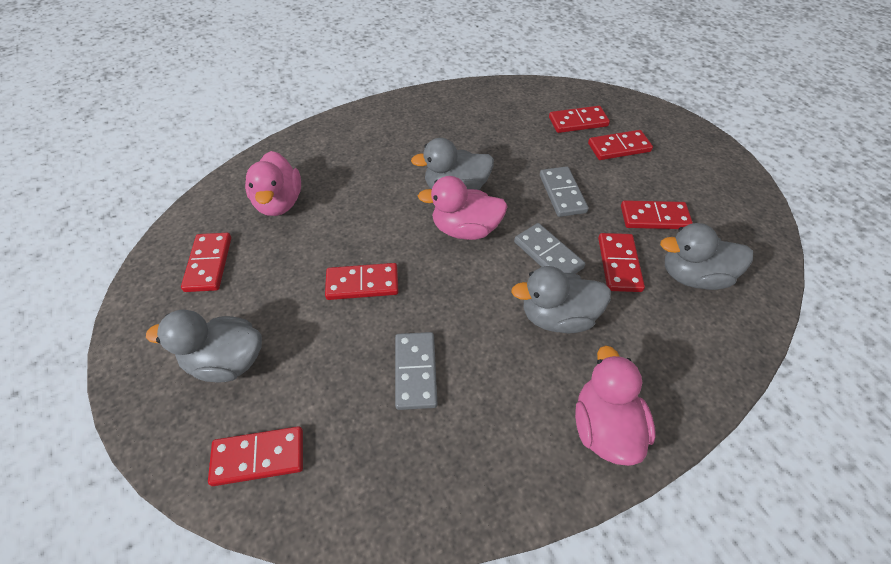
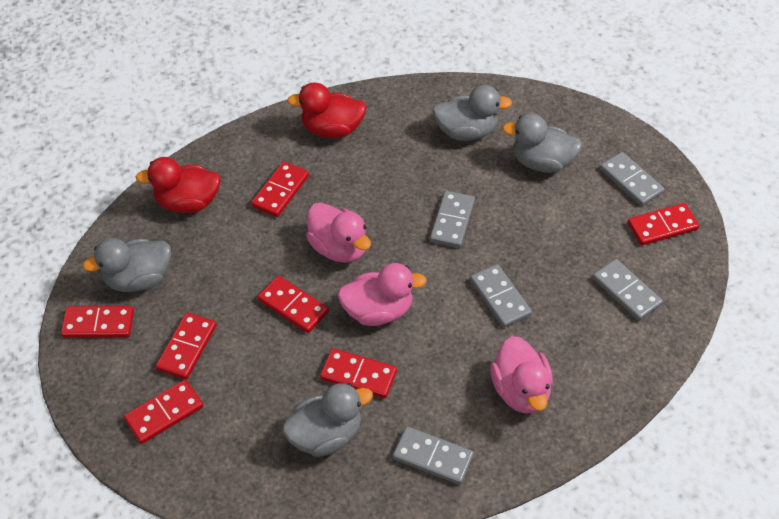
grey domino: 3 -> 5
red duck: 0 -> 2

